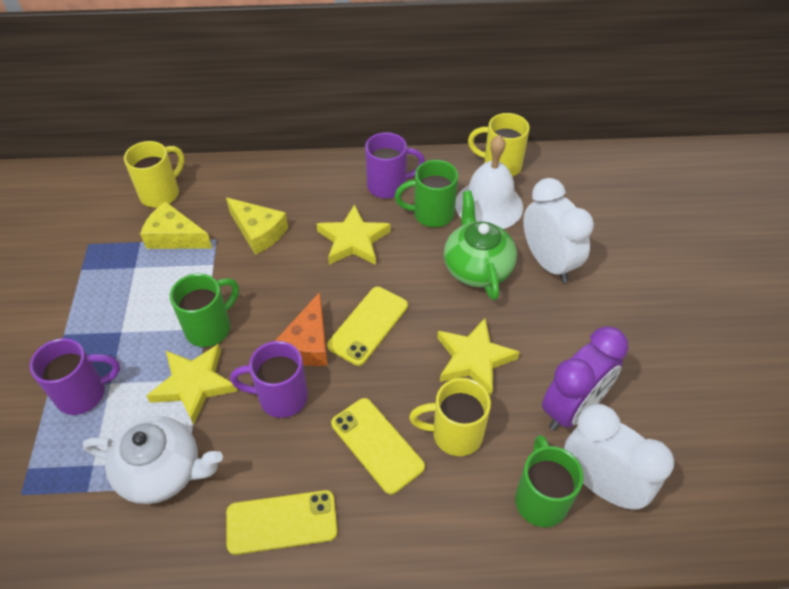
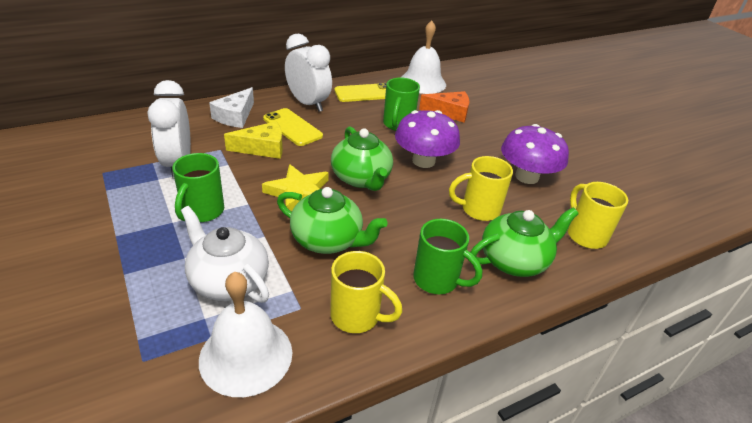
green teapot: 1 -> 3
purple clock: 1 -> 0
purple mug: 3 -> 0
purple mushroom: 0 -> 2
white bell: 1 -> 2
white cheese: 0 -> 1
yellow cheese: 2 -> 1
yellow phone: 3 -> 2
yellow star: 3 -> 1

